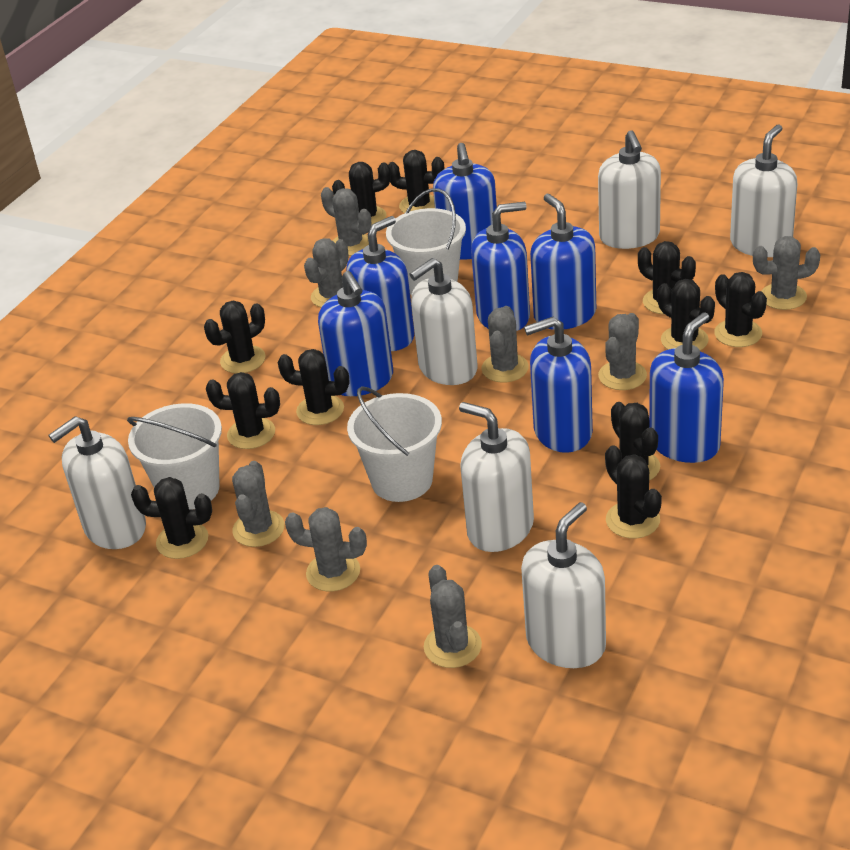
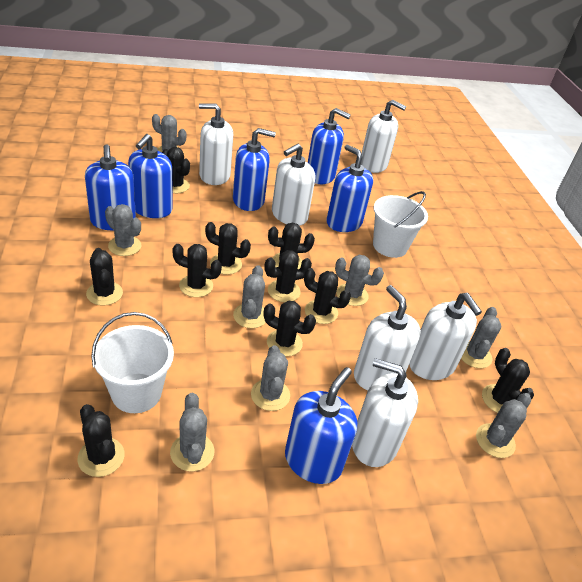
black cactus: 11 -> 10
blue soap dispenser: 7 -> 6
white bucket: 3 -> 2

